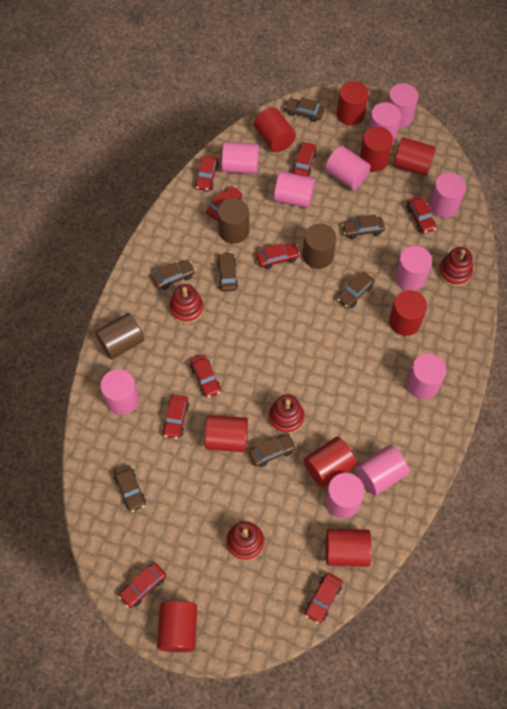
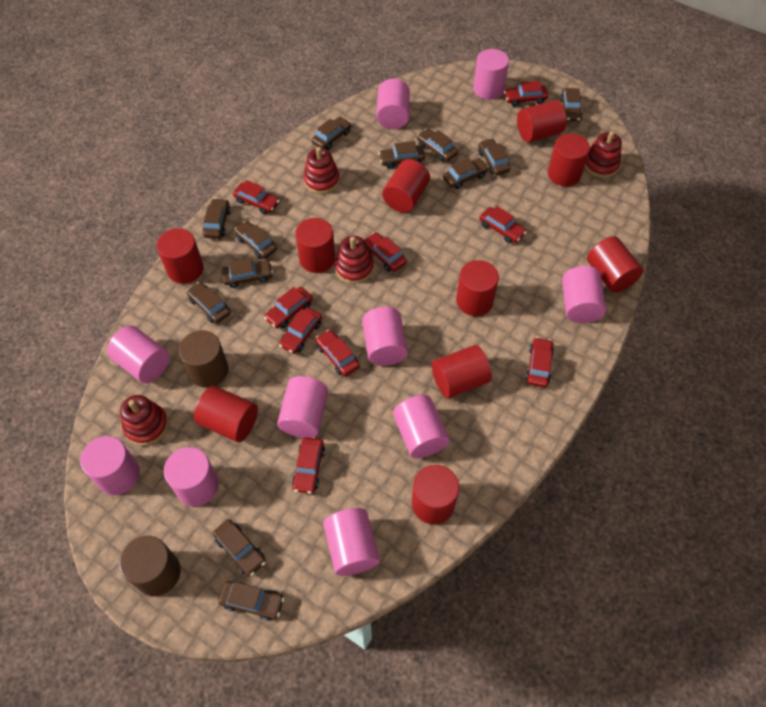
brown car: 7 -> 12
brown cylinder: 3 -> 2
pink cylinder: 11 -> 10
red cylinder: 9 -> 10

